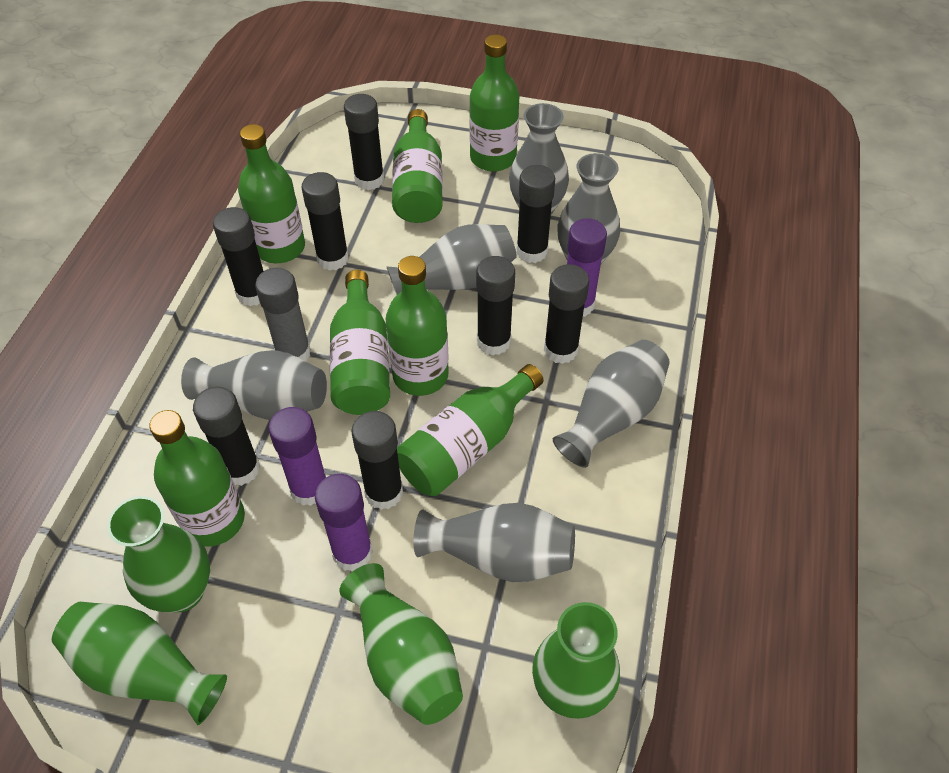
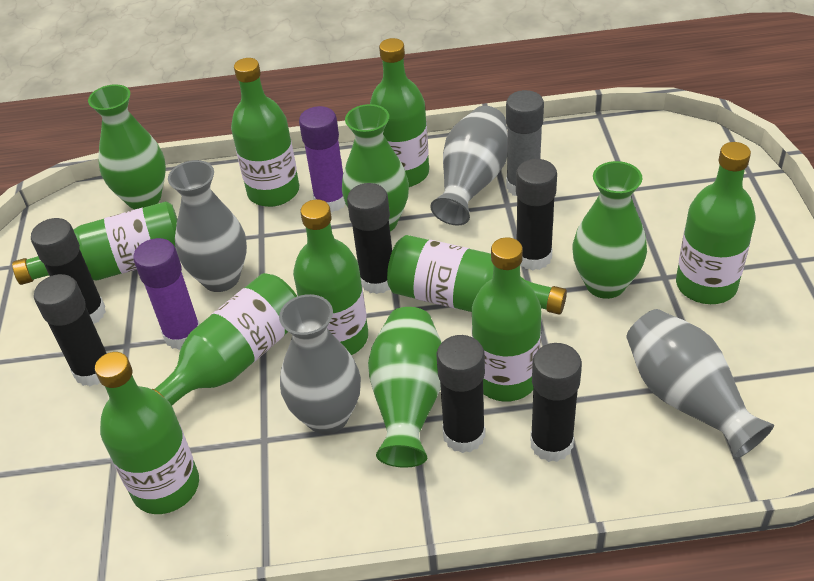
black glue stick: 8 -> 6
green bottle: 7 -> 9
grey vase: 6 -> 4
purple glue stick: 3 -> 2

